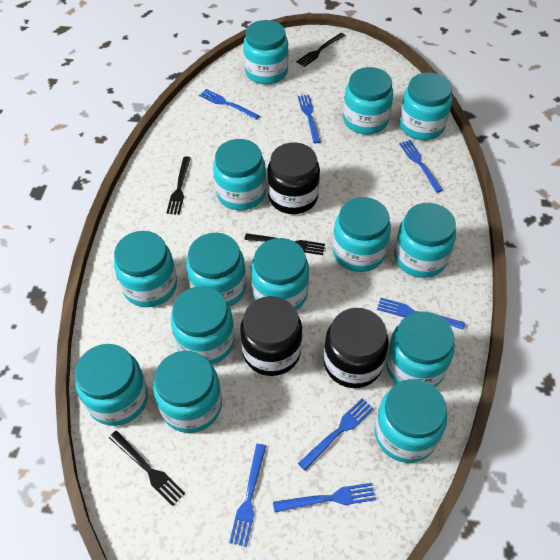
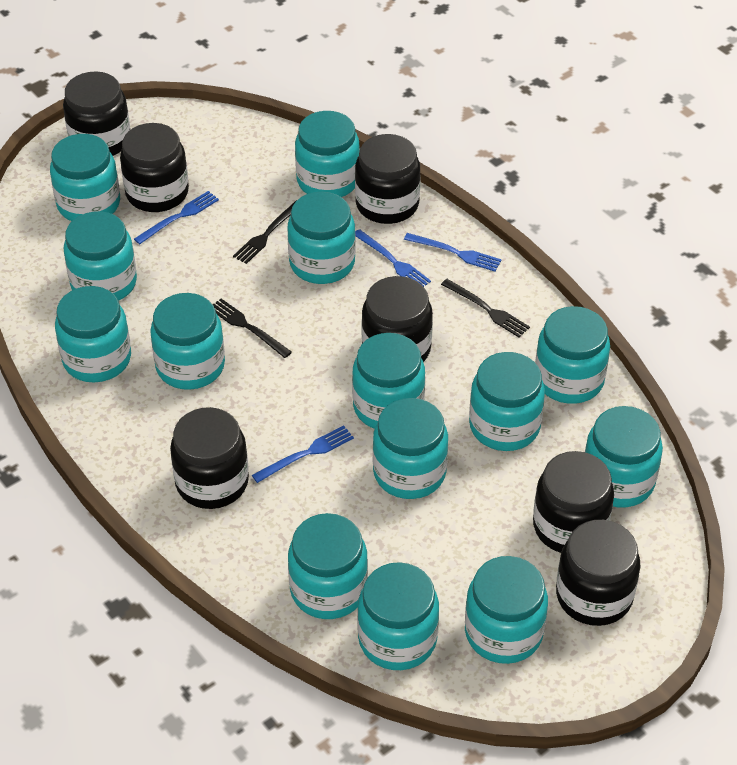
black fork: 4 -> 3
black jar: 3 -> 7
blue fork: 7 -> 4

